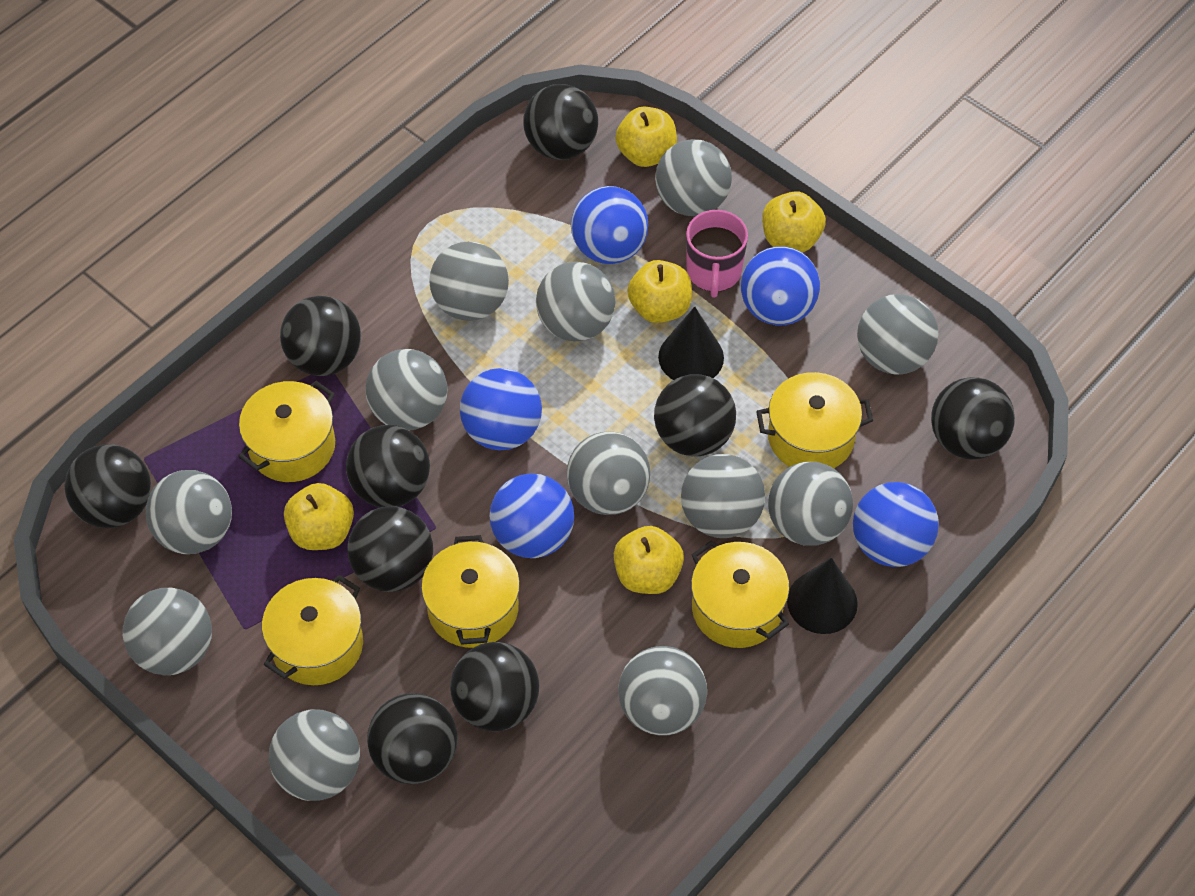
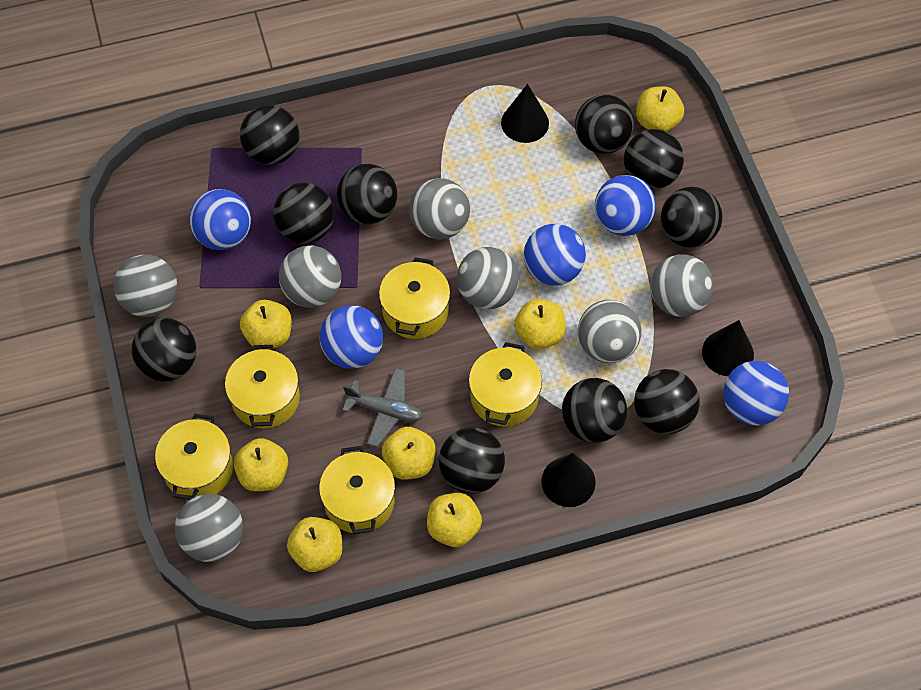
black ball: 9 -> 10
black cone: 2 -> 3
grey ball: 12 -> 7
grey plane: 0 -> 1
pink mug: 1 -> 0
yellow apple: 5 -> 7

